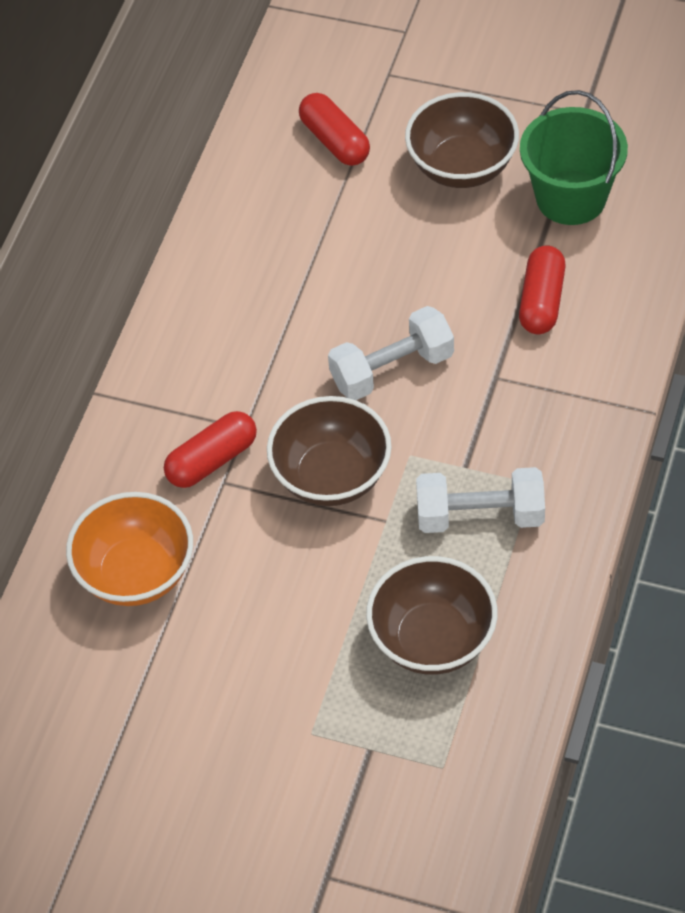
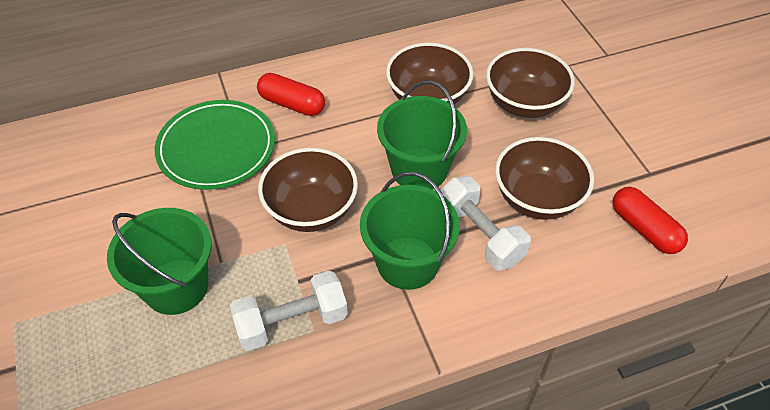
brown bowl: 3 -> 4
green bucket: 1 -> 3
green plate: 0 -> 1
orange bowl: 1 -> 0
red capsule: 3 -> 2

